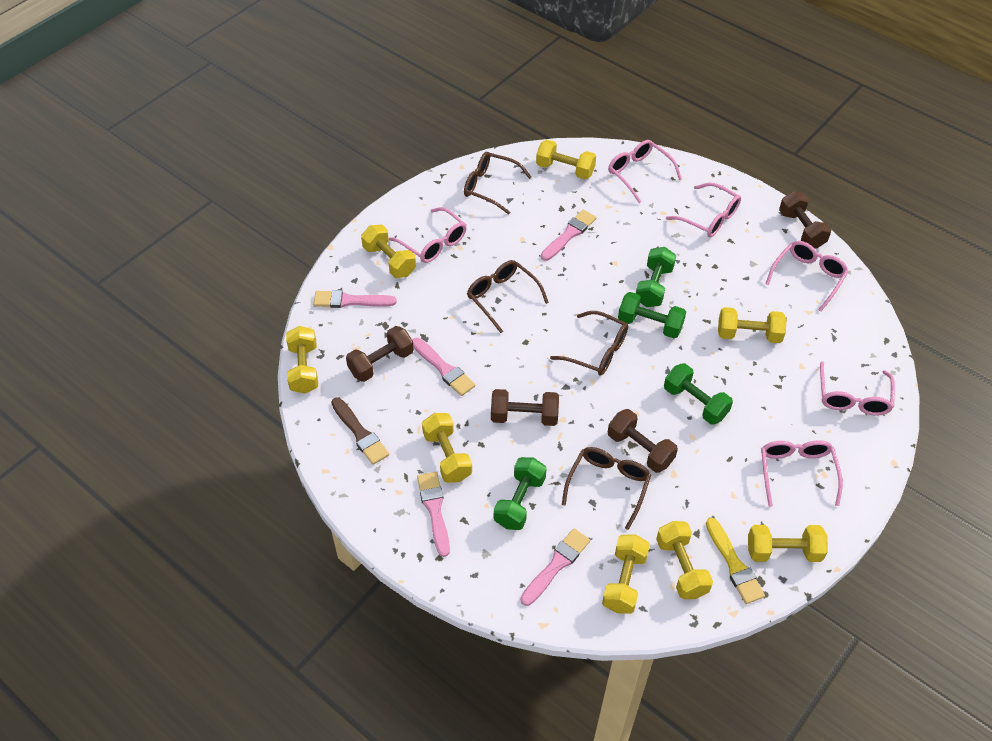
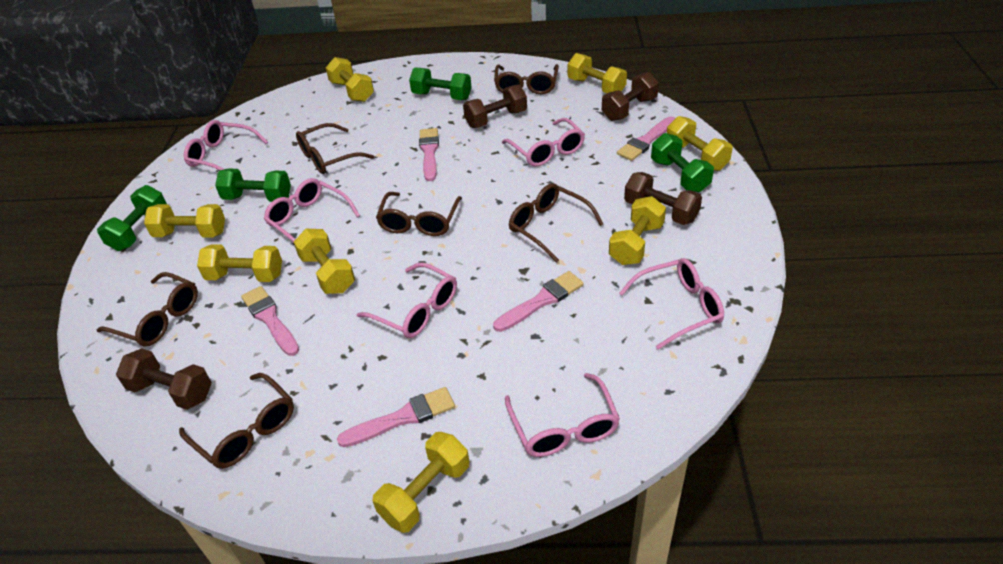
brown brush: 1 -> 0
brown glasses: 4 -> 6
yellow brush: 1 -> 0

